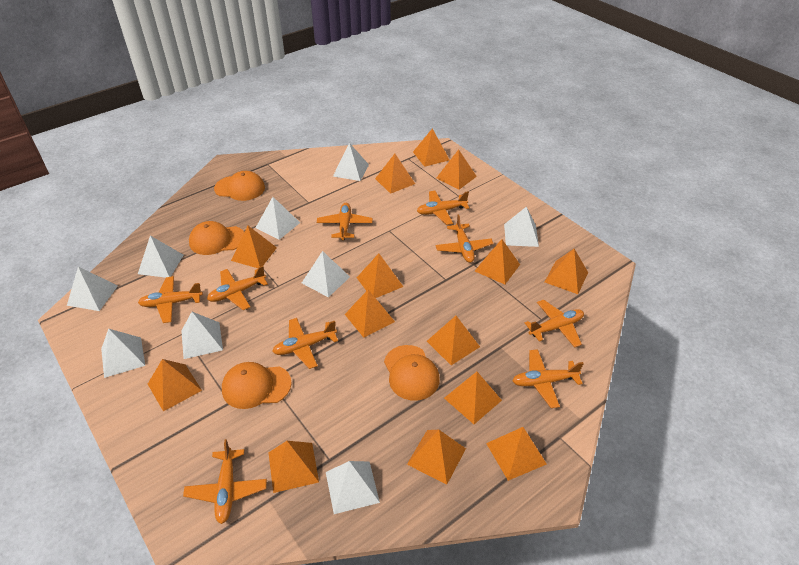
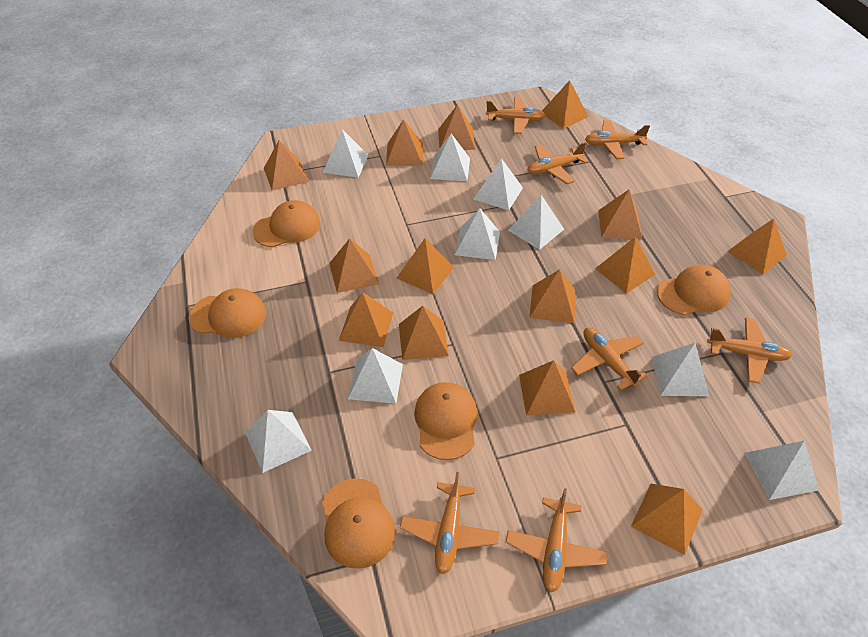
orange cap: 4 -> 5
orange plane: 9 -> 7

